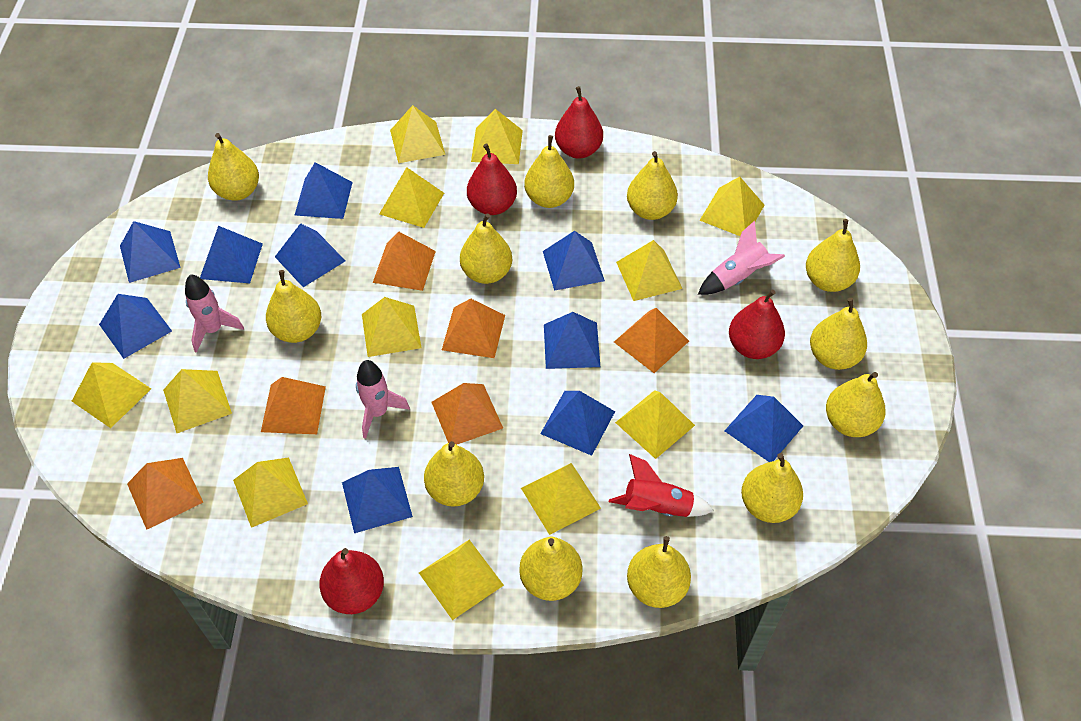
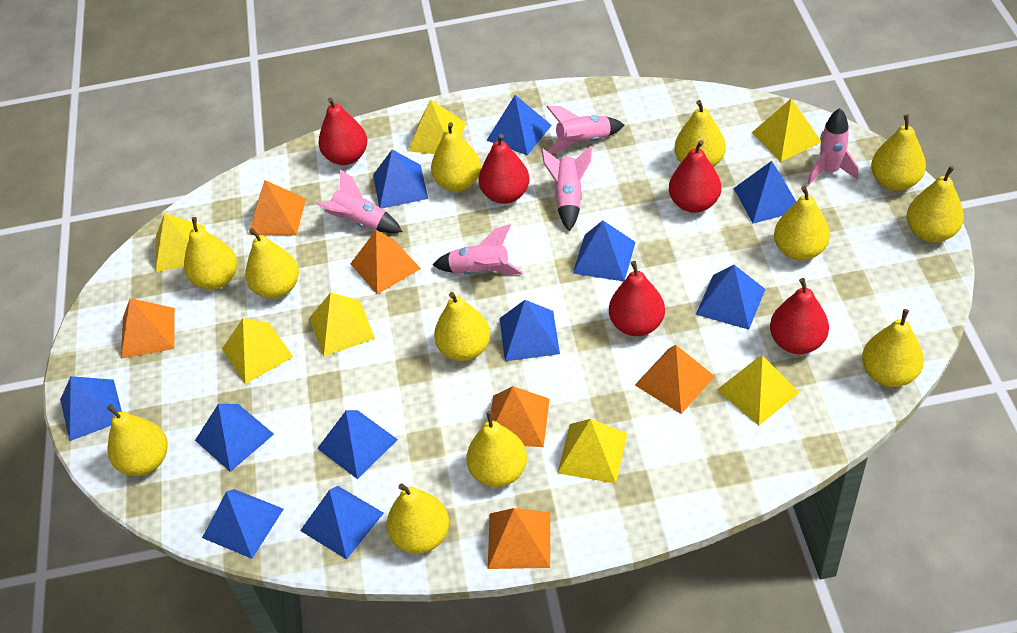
blue pyramid: 10 -> 11
pink rocket: 3 -> 5
red pear: 4 -> 5
red rocket: 1 -> 0
yellow pyramid: 12 -> 7

